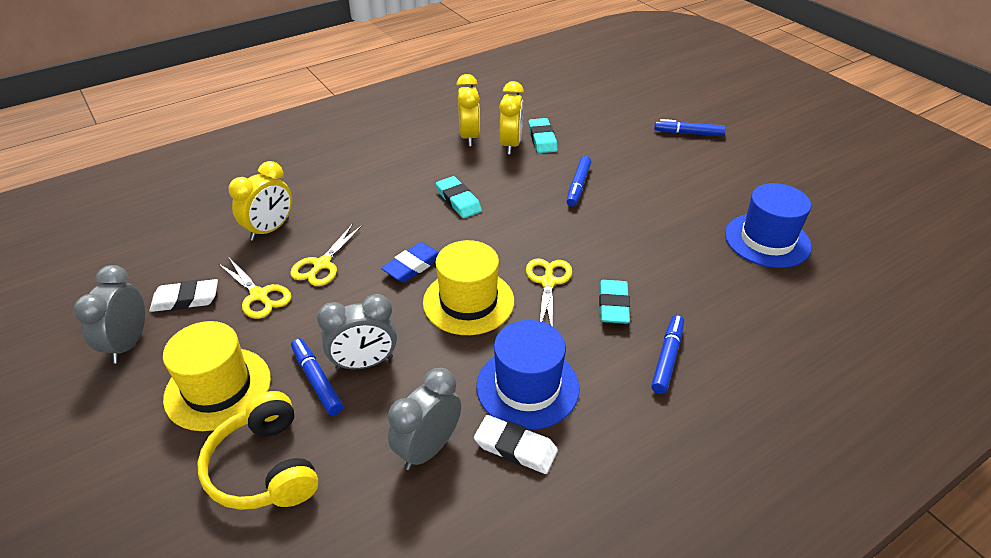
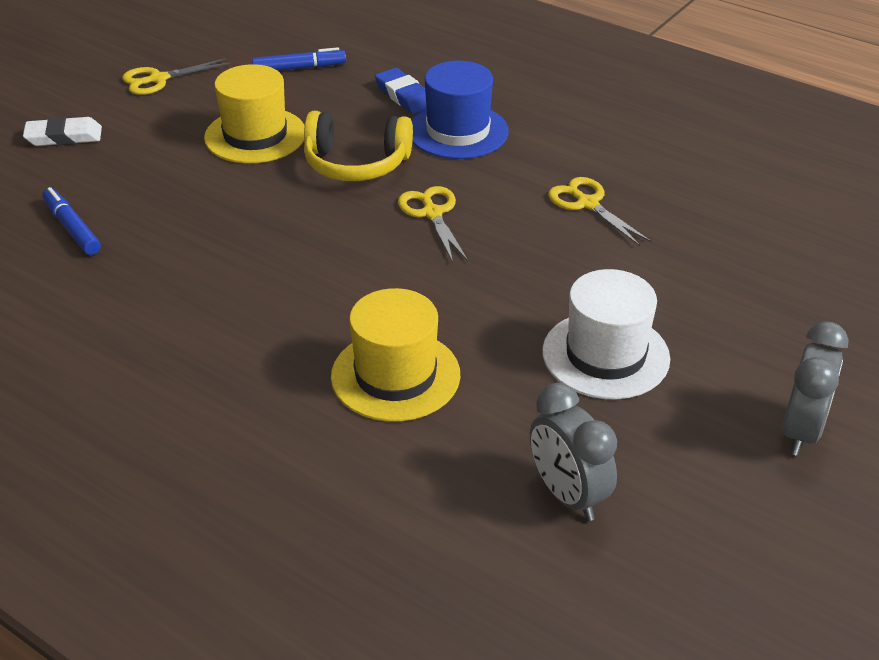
blue hat: 2 -> 1
blue marker: 4 -> 2
grey clock: 3 -> 2
turquoise eraser: 3 -> 0
white eraser: 2 -> 1
white hat: 0 -> 1
yellow clock: 3 -> 0

